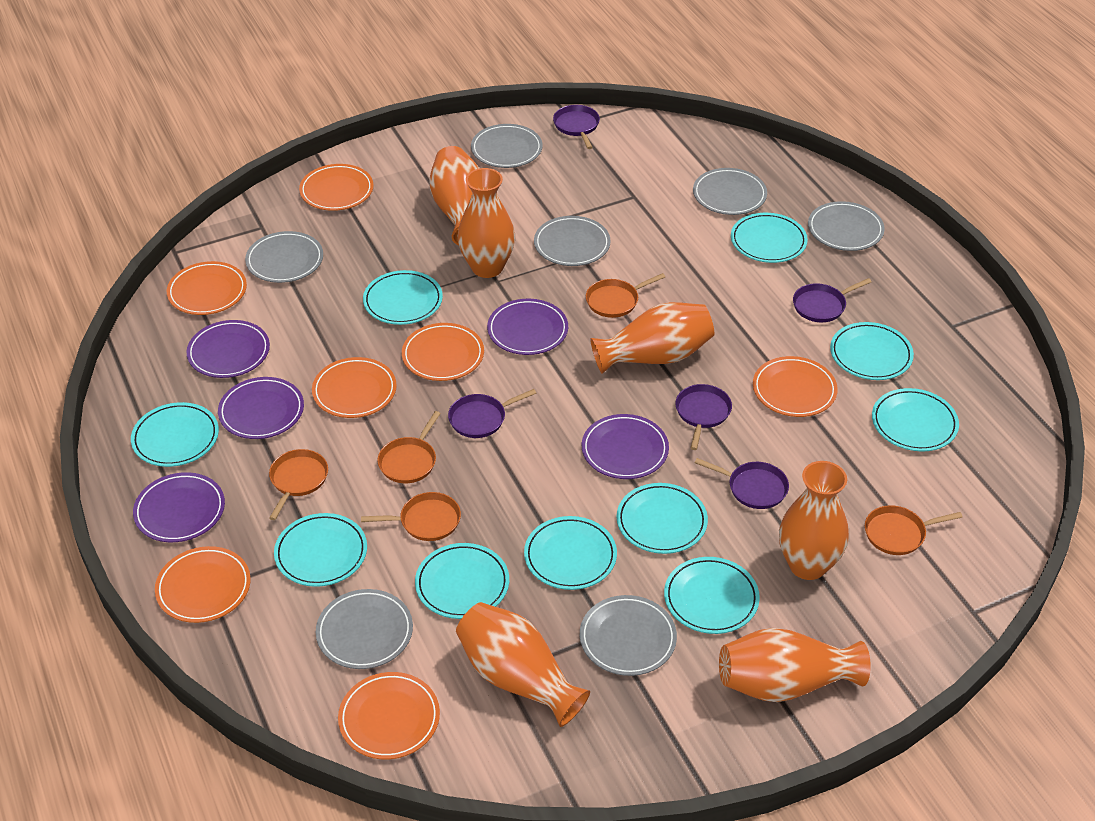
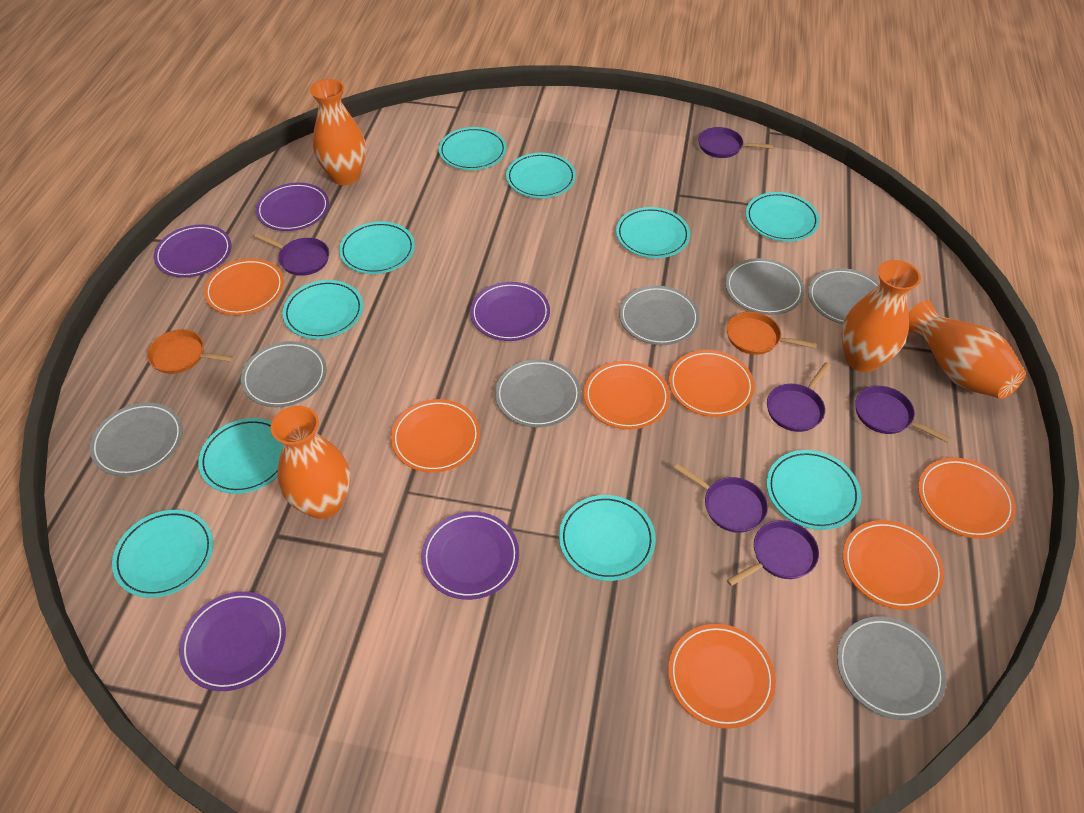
orange pan: 5 -> 2
orange vase: 6 -> 4
purple pan: 5 -> 6

